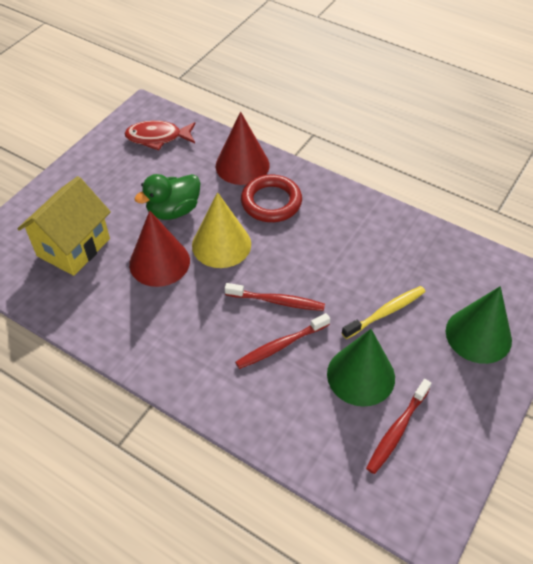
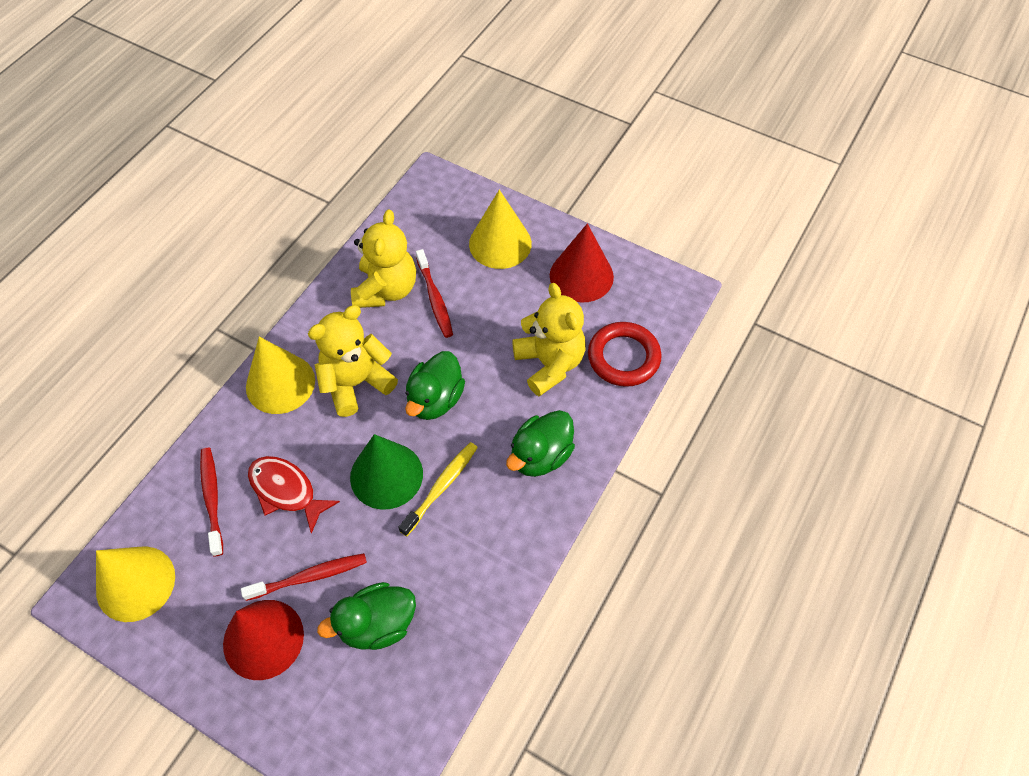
green cone: 2 -> 1
green duck: 1 -> 3
yellow cone: 1 -> 3
yellow house: 1 -> 0
yellow teddy bear: 0 -> 3

